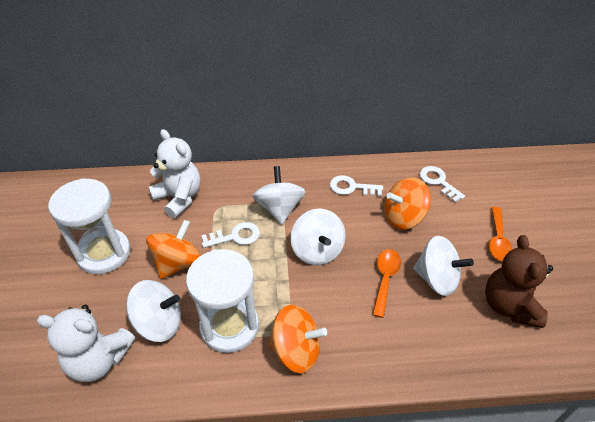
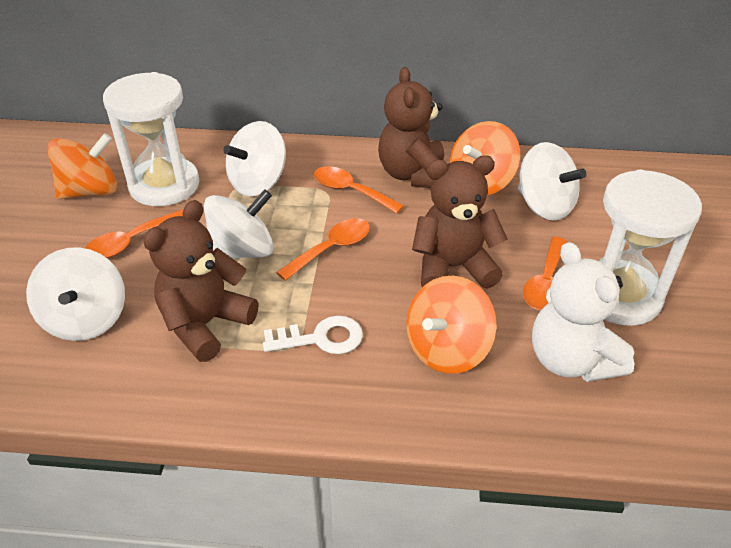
brown teddy bear: 1 -> 3
orange spoon: 2 -> 4
white key: 3 -> 1
white teddy bear: 2 -> 1

